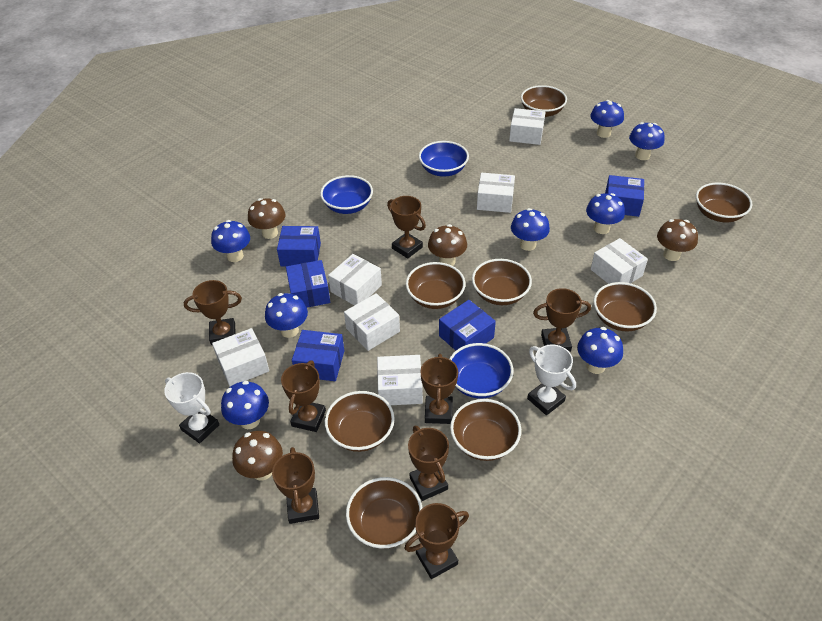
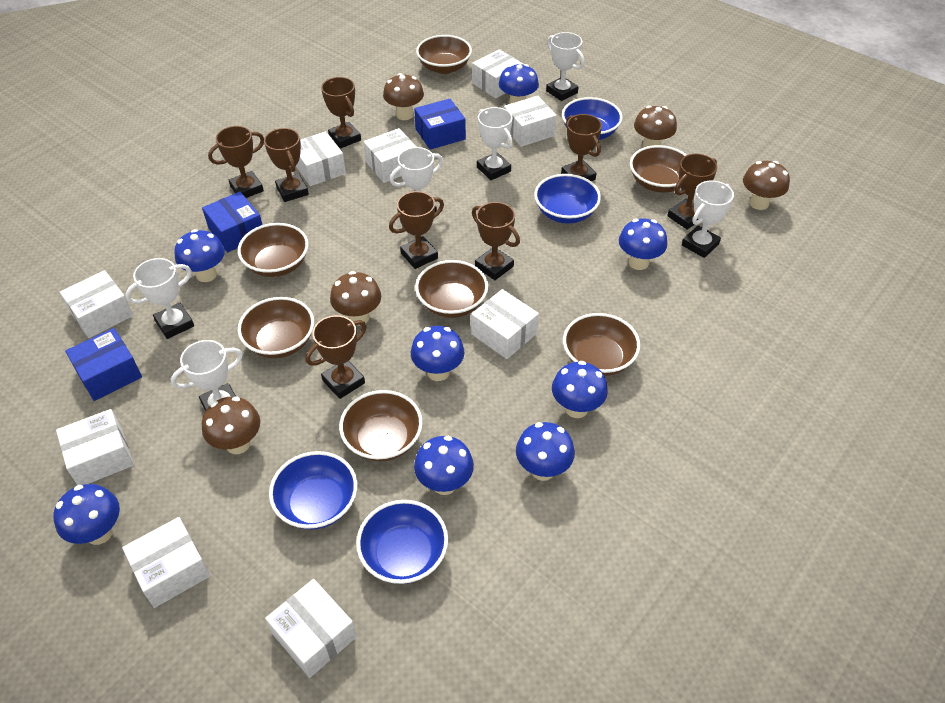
blue bowl: 3 -> 4
blue box: 5 -> 3
brown bowl: 8 -> 7
brown mushroom: 4 -> 5
white box: 7 -> 9
white trophy: 2 -> 6

